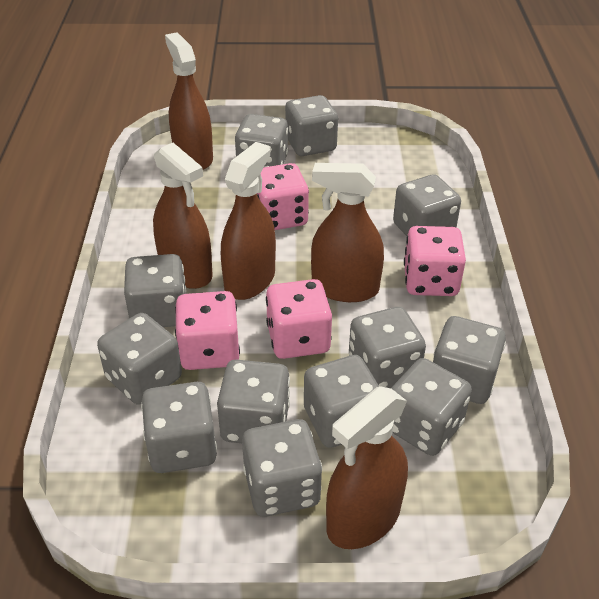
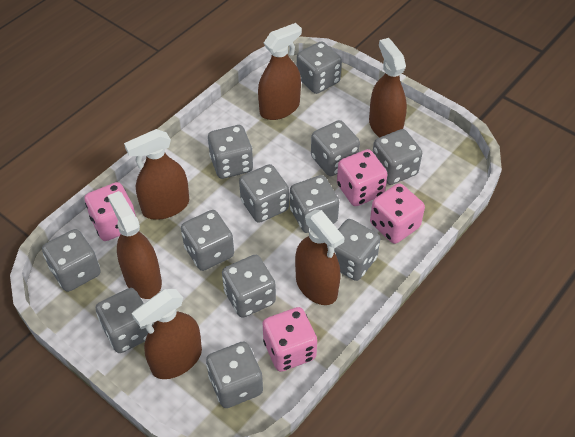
brown spray bottle: 5 -> 6

